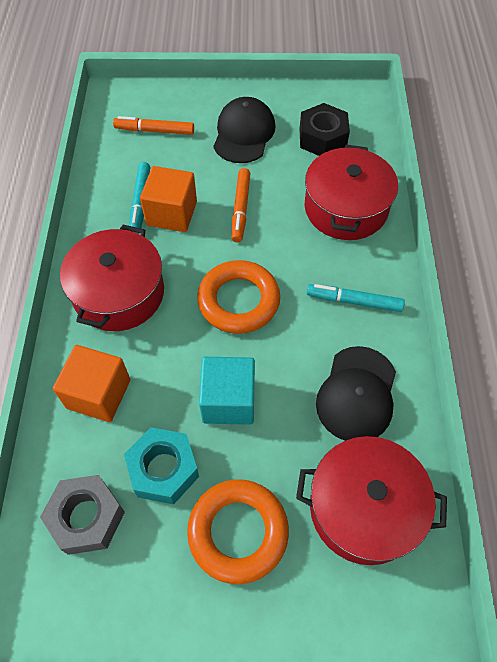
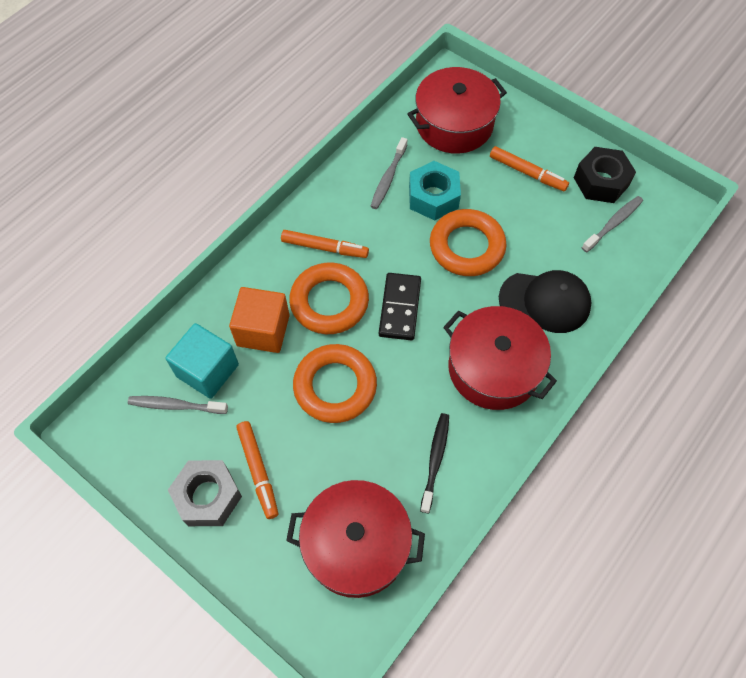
black cap: 2 -> 1
black domino: 0 -> 1
black toothbrush: 0 -> 1
grey toothbrush: 0 -> 3
orange cube: 2 -> 1
orange marker: 2 -> 3
orange ring: 2 -> 3
turquoise marker: 2 -> 0

